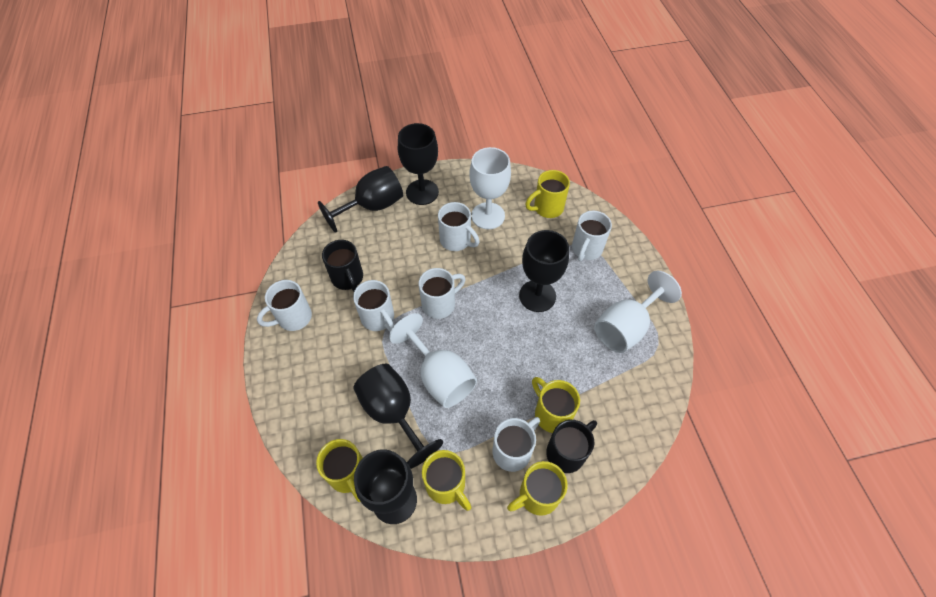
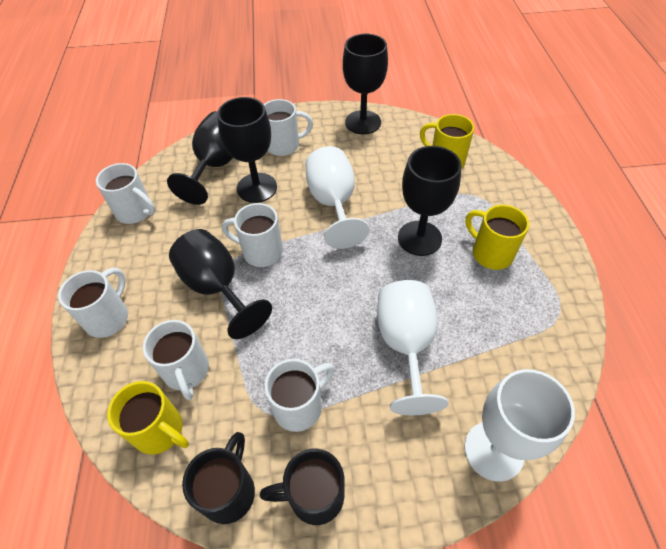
yellow mug: 5 -> 3

